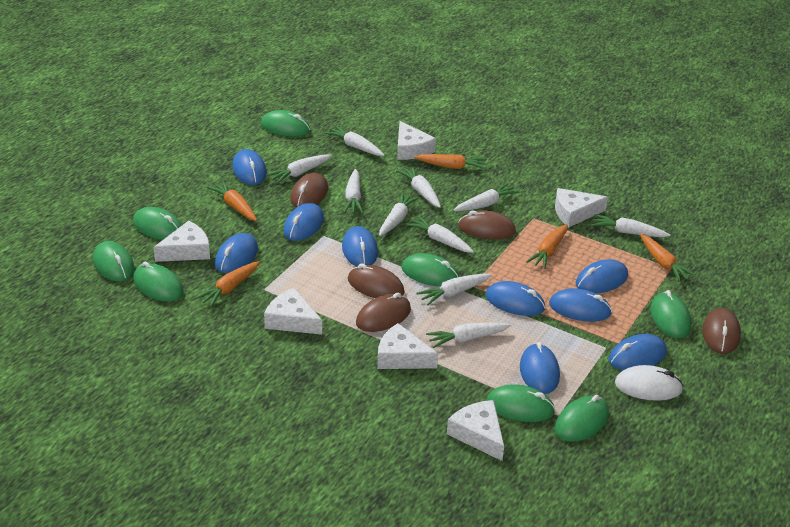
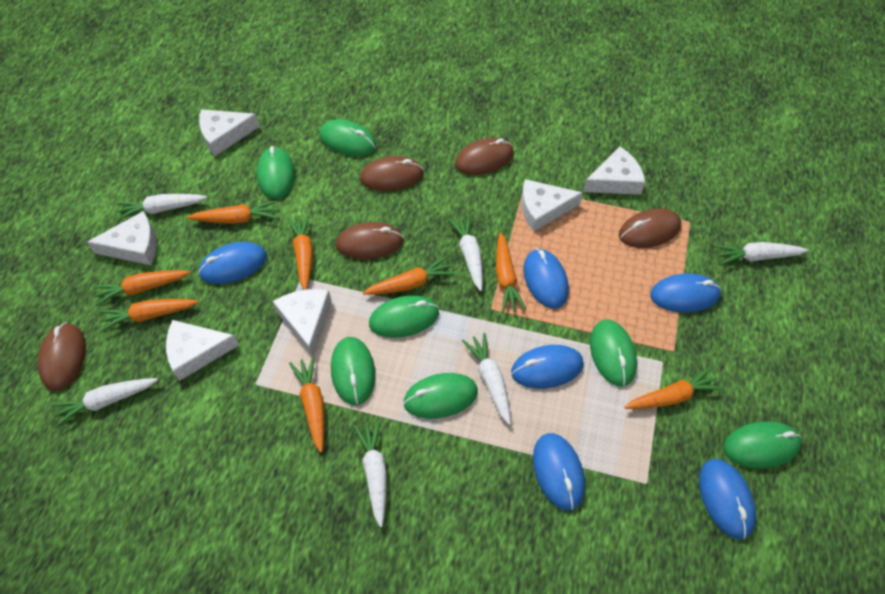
blue mouse: 9 -> 6
green mouse: 8 -> 7
orange carrot: 5 -> 8
white carrot: 10 -> 6
white mouse: 1 -> 0

